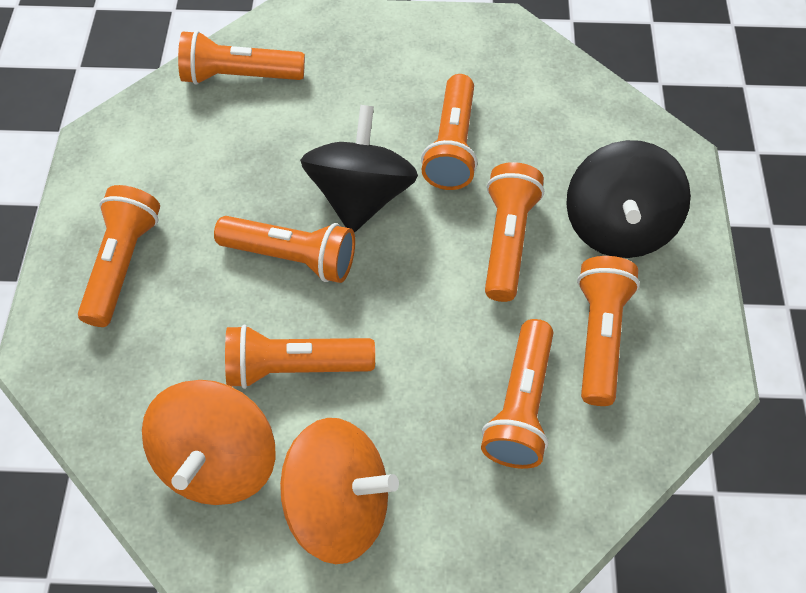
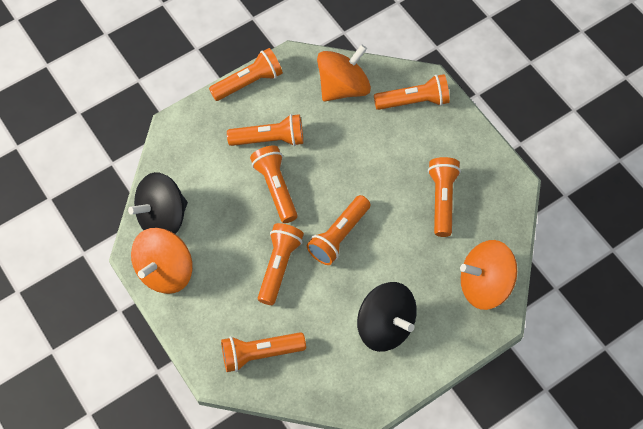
orange spinning top: 2 -> 3

